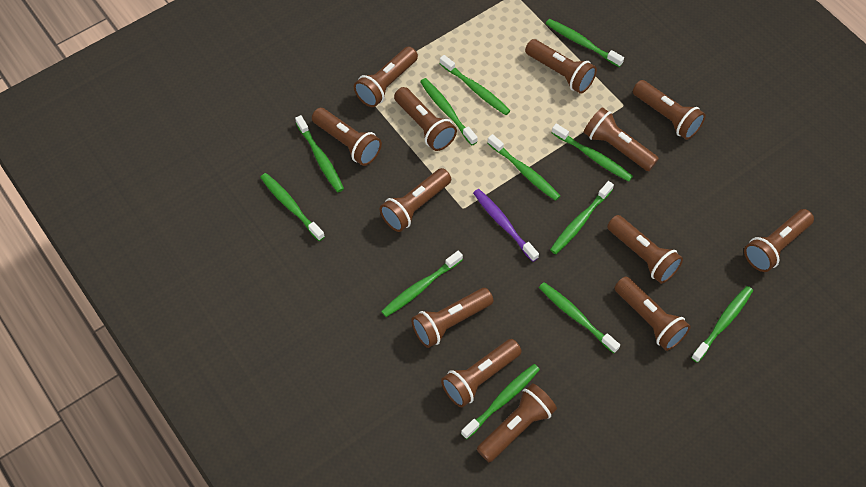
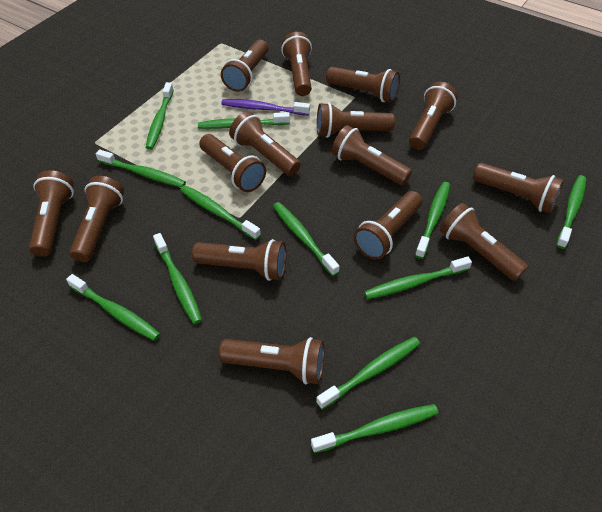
brown flashlight: 13 -> 15

